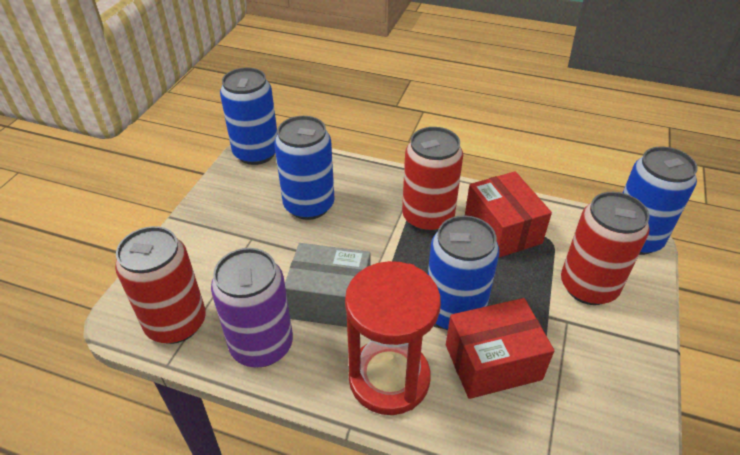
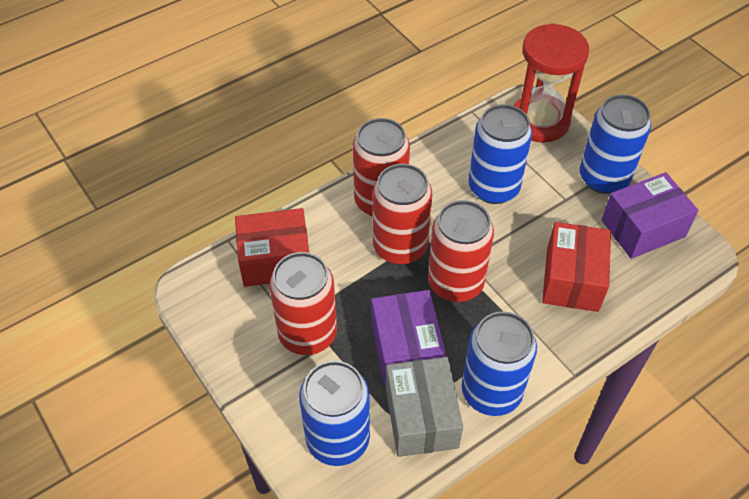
purple box: 0 -> 2
purple can: 1 -> 0
red can: 3 -> 4

